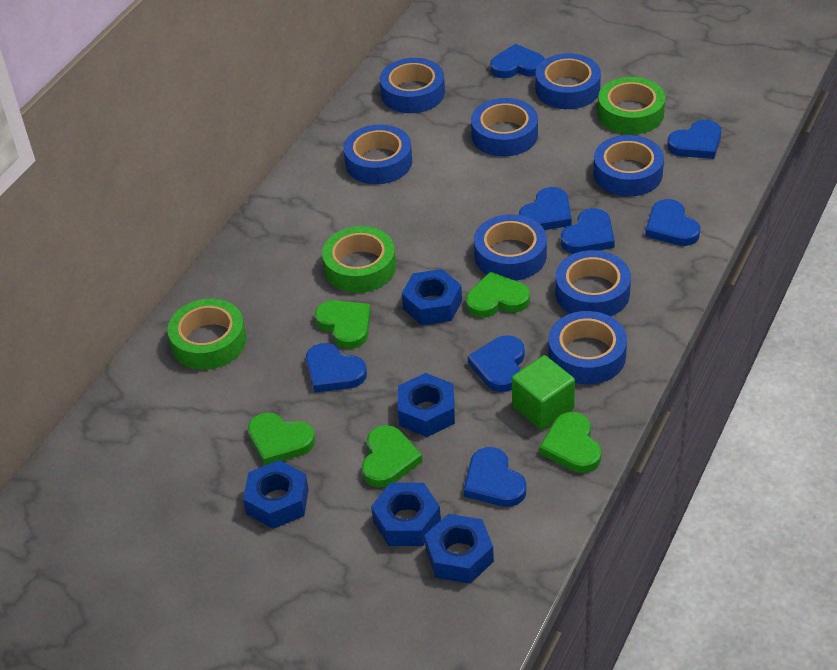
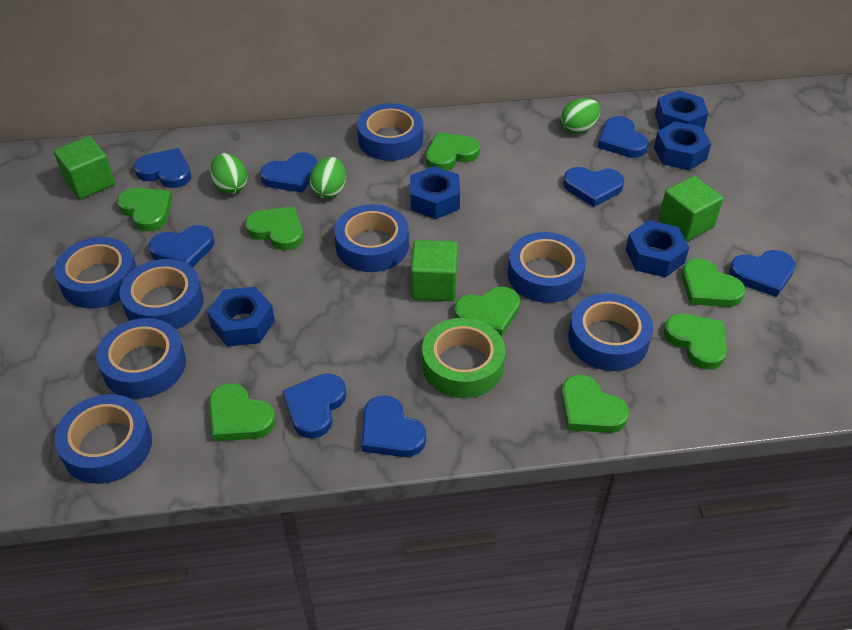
green cube: 1 -> 3
green egg: 0 -> 3
green heart: 5 -> 8
green tape: 3 -> 1

